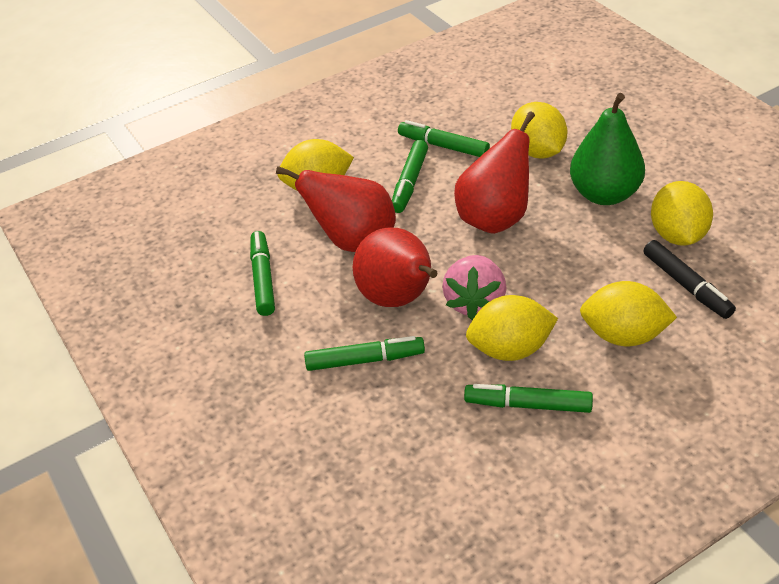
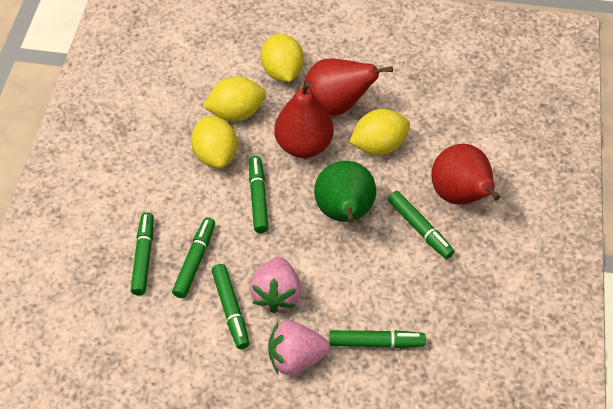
black marker: 1 -> 0
green marker: 5 -> 6
pink strawberry: 1 -> 2
yellow lemon: 5 -> 4

